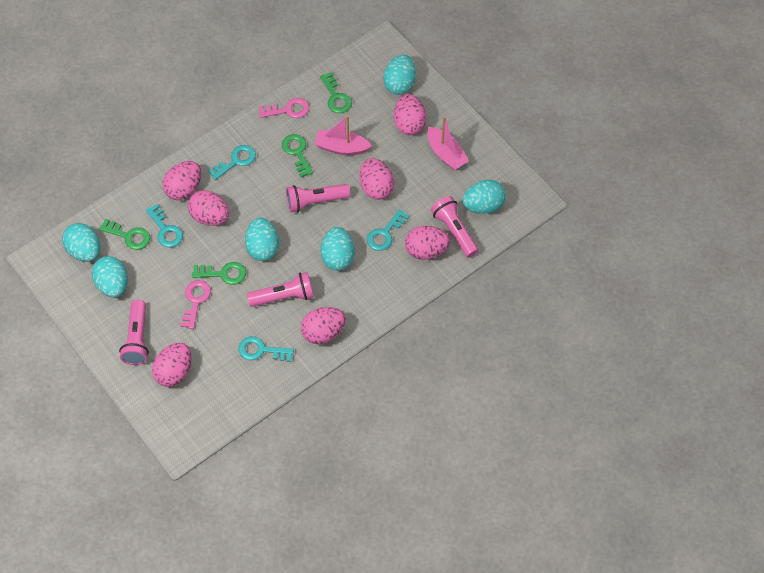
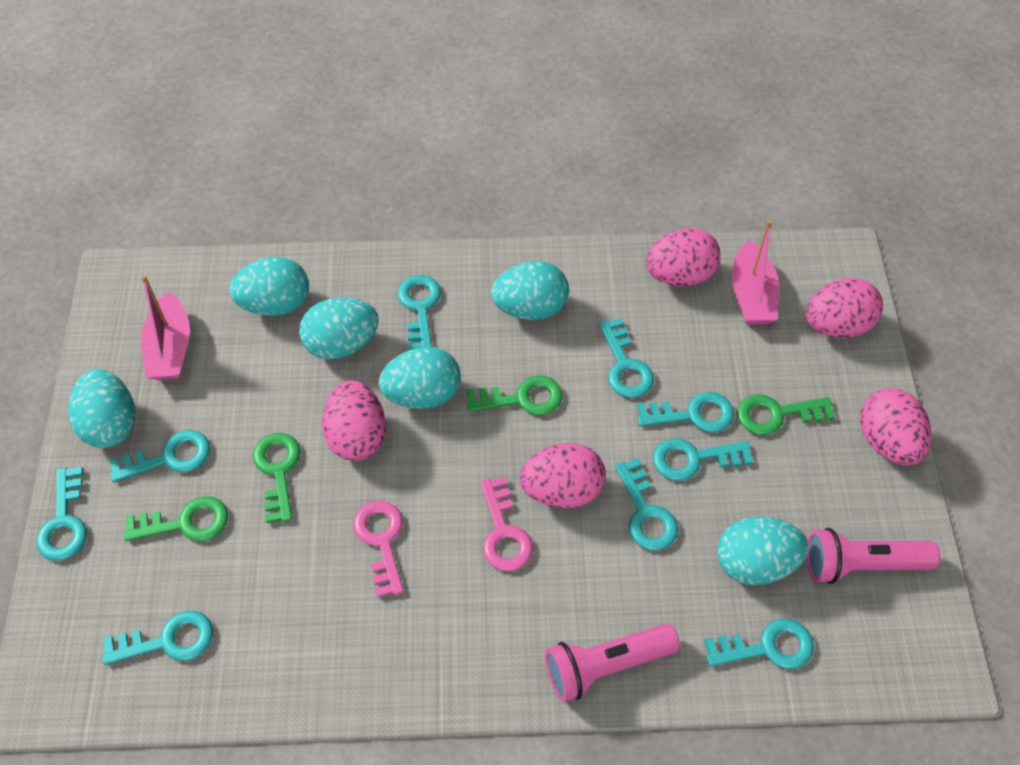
pink egg: 7 -> 5
pink flashlight: 4 -> 2
turquoise key: 4 -> 9

